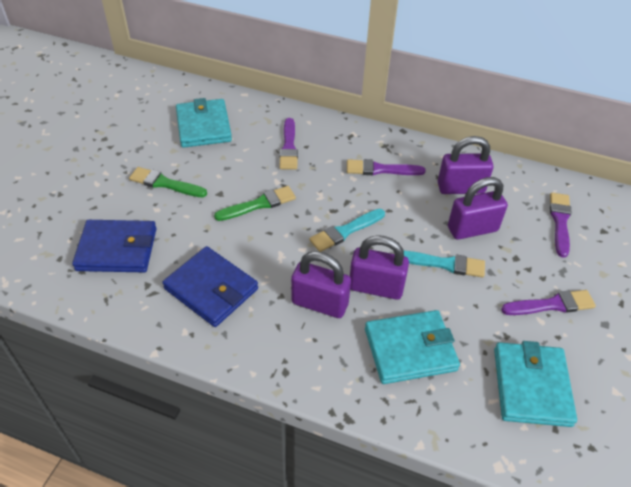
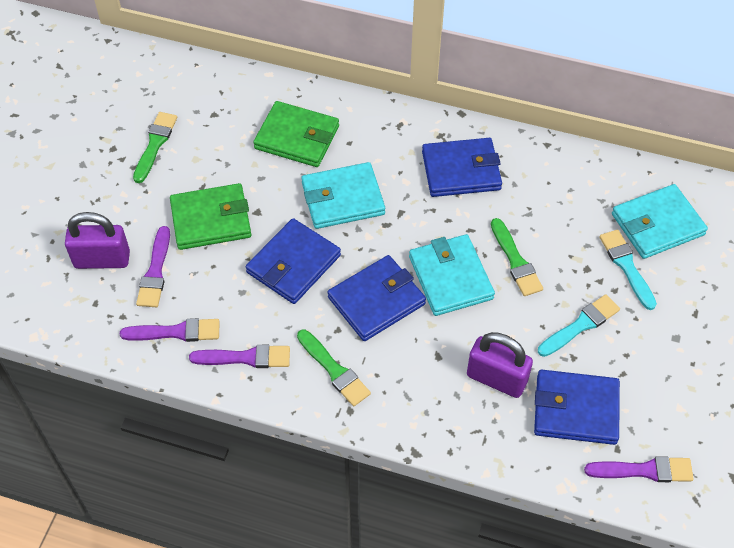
blue wallet: 2 -> 4
green brush: 2 -> 3
green wallet: 0 -> 2
purple padlock: 4 -> 2

